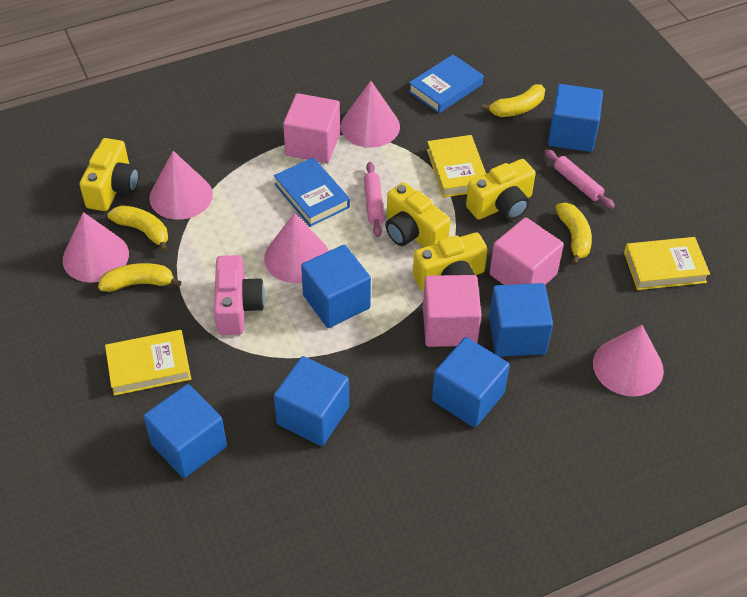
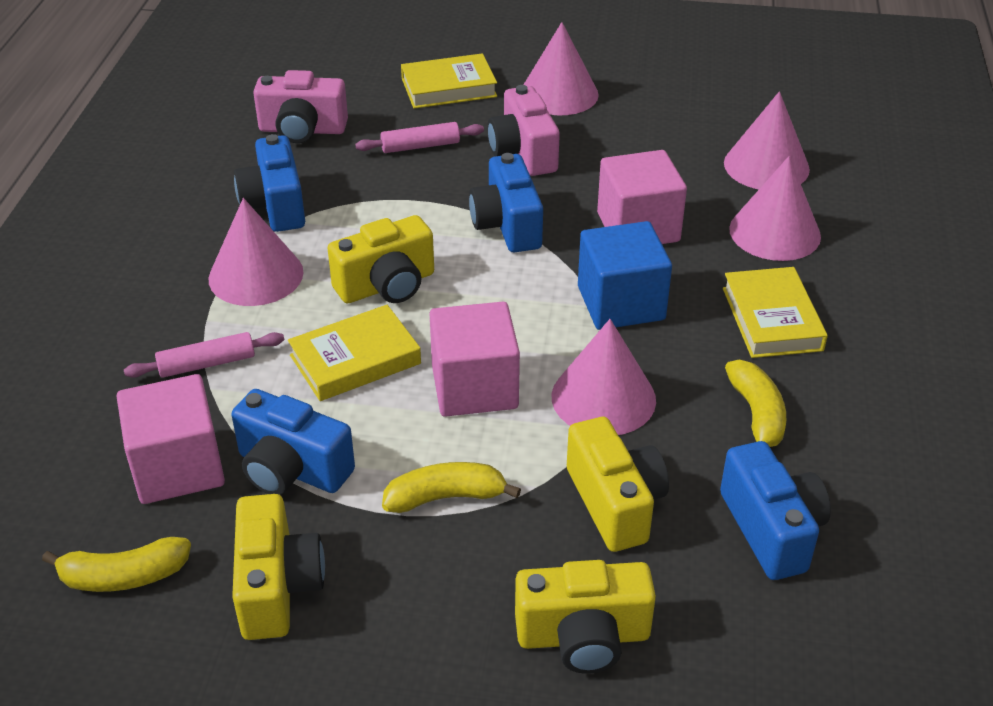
blue book: 2 -> 0
blue camera: 0 -> 4
blue cube: 6 -> 1
pink camera: 1 -> 2
yellow banana: 4 -> 3

